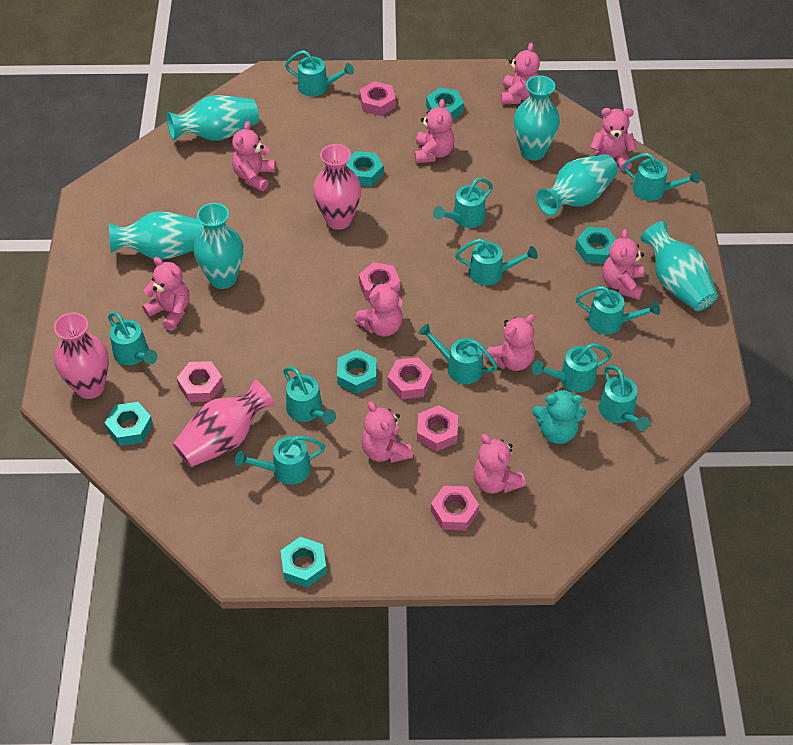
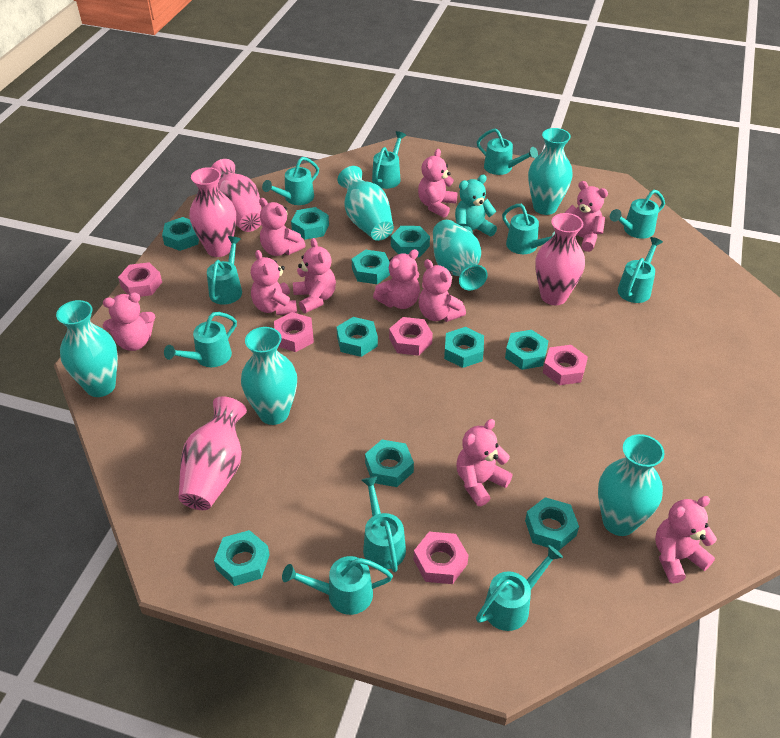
pink nut: 6 -> 5
pink vase: 3 -> 4
turquoise nut: 6 -> 10

